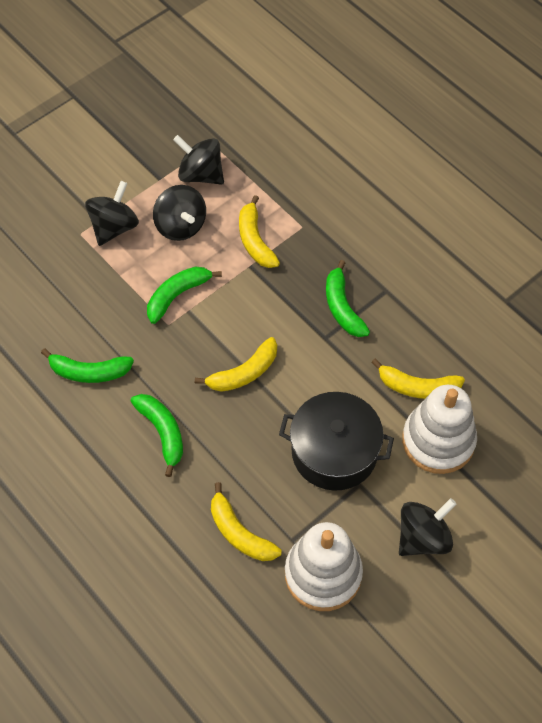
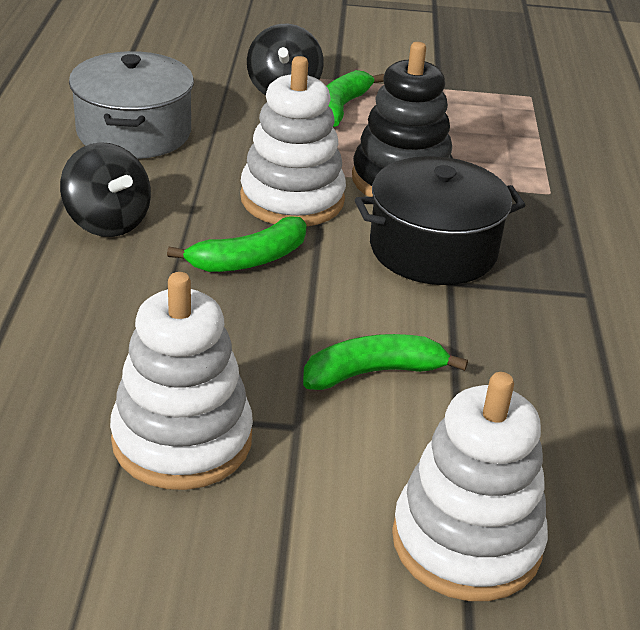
black spinning top: 4 -> 2
black stacking toy: 0 -> 1
green banana: 4 -> 3
grey pot: 0 -> 1
white stacking toy: 2 -> 3
yellow banana: 4 -> 0

